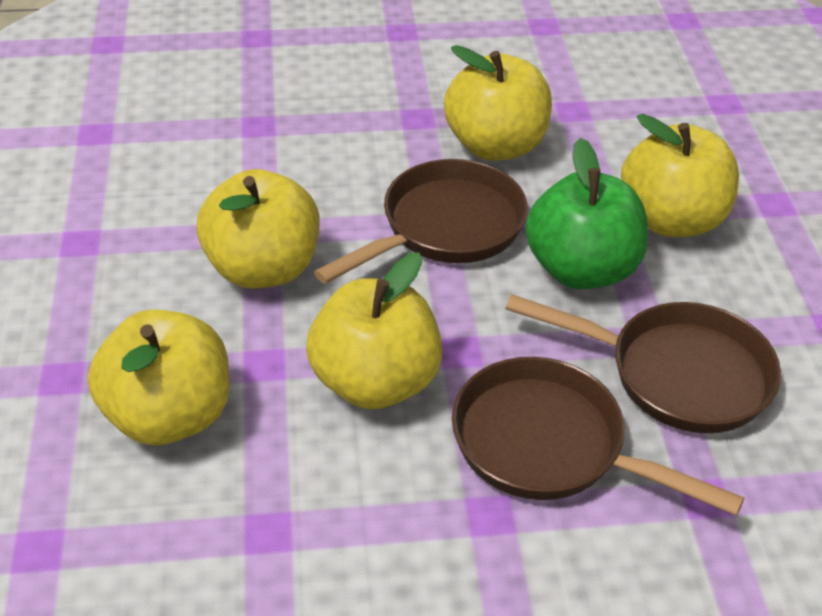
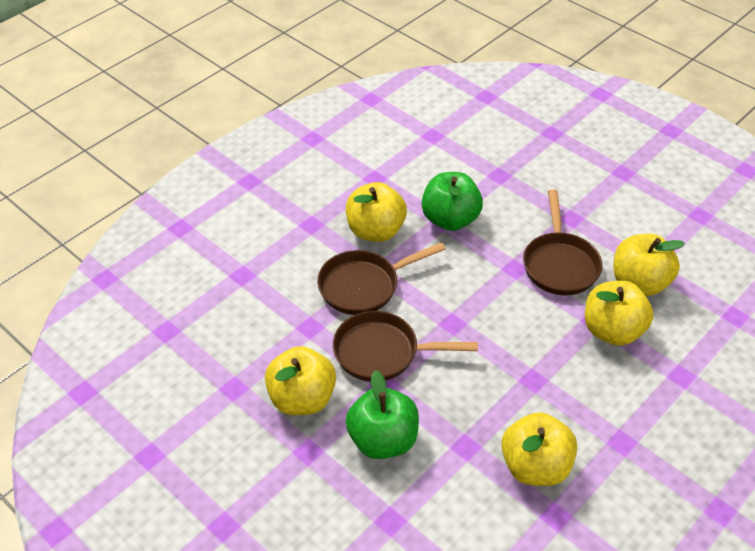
green apple: 1 -> 2

